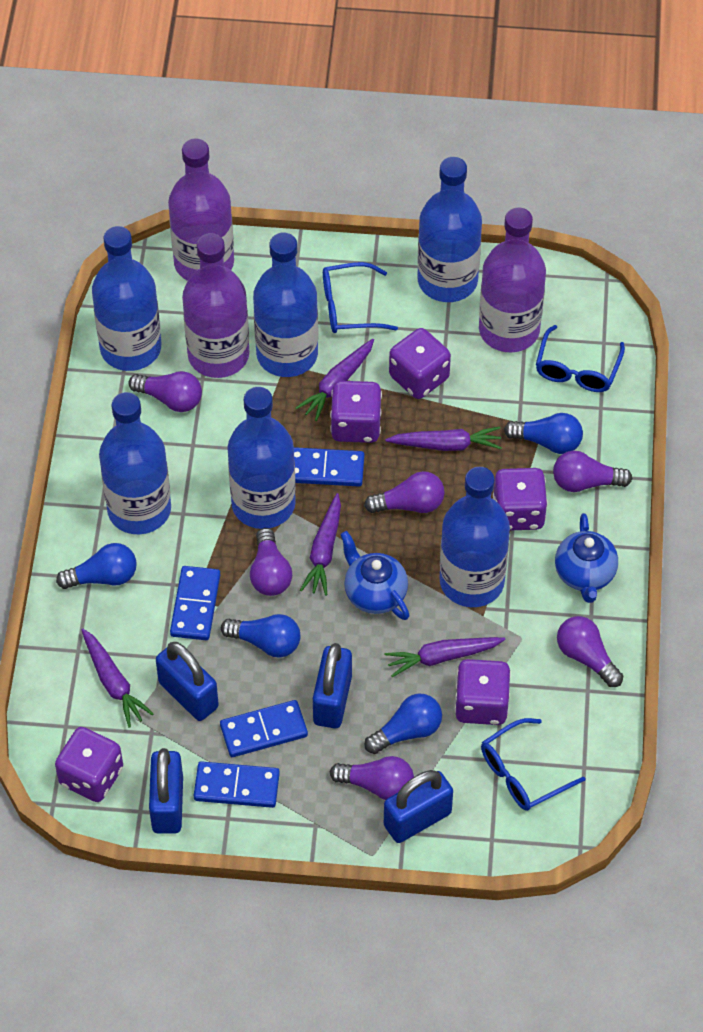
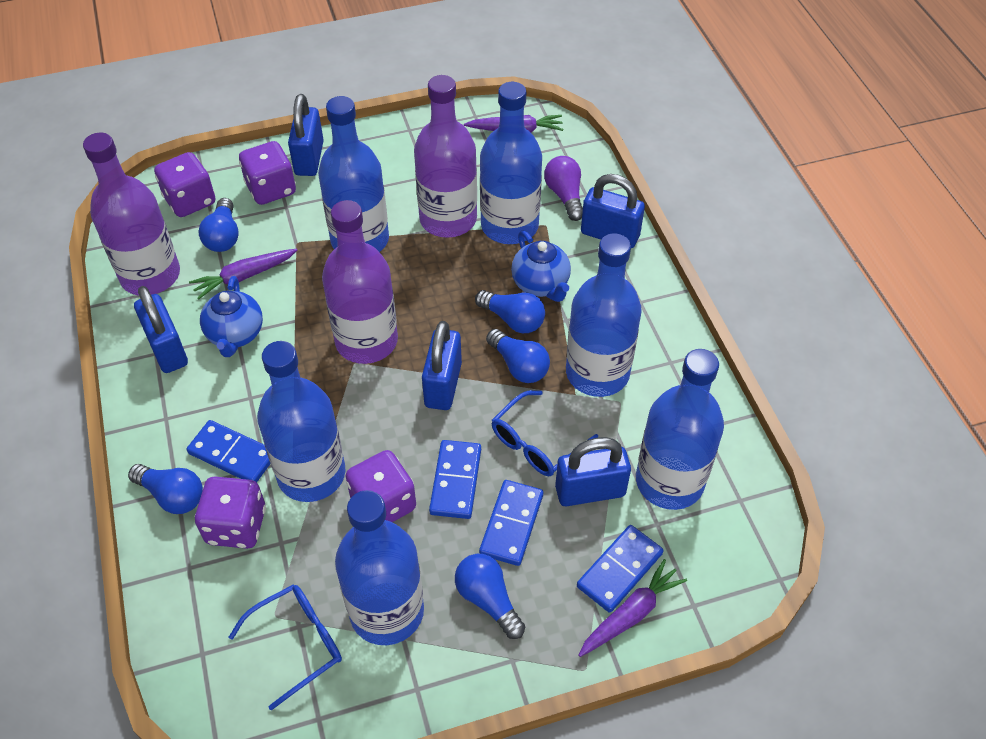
blue glasses: 3 -> 2
blue light bulb: 4 -> 5
blue padlock: 4 -> 5
purple carrot: 5 -> 3
purple dice: 5 -> 4
purple light bulb: 6 -> 1

